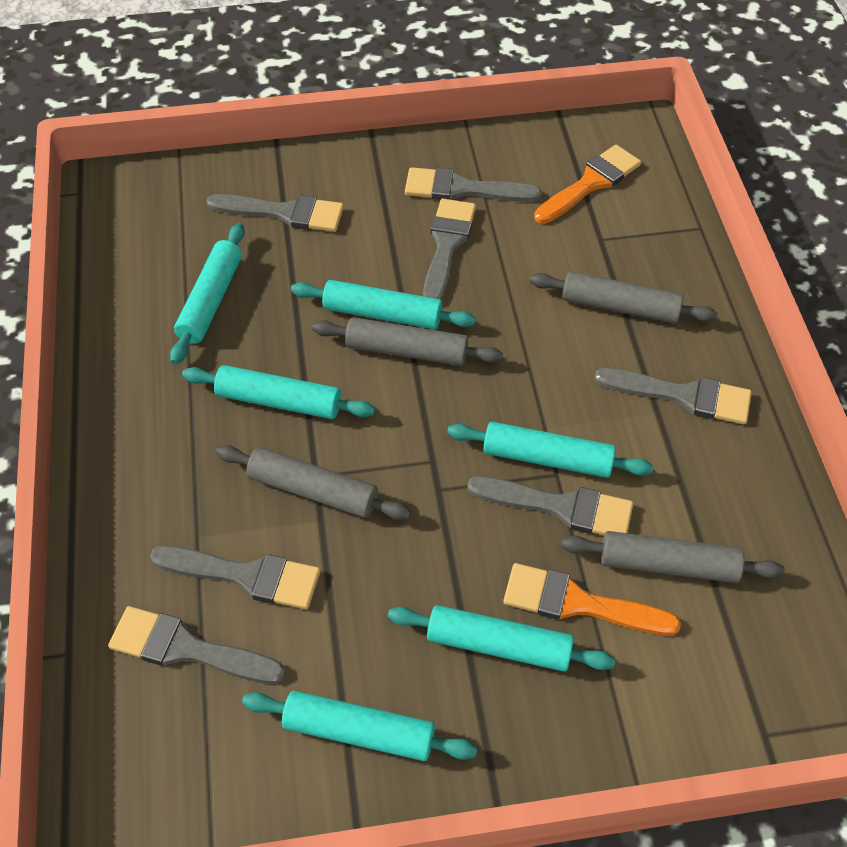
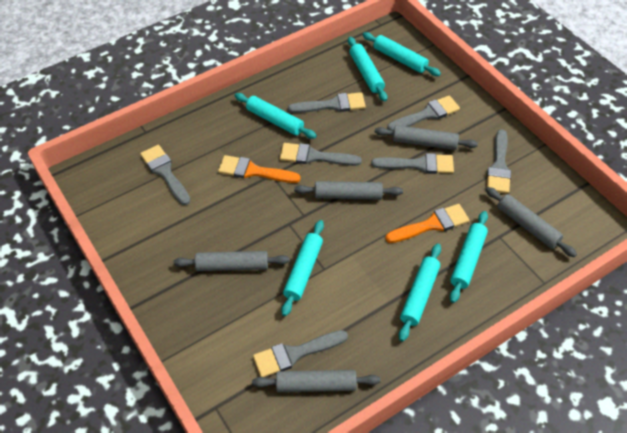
grey rolling pin: 4 -> 5

